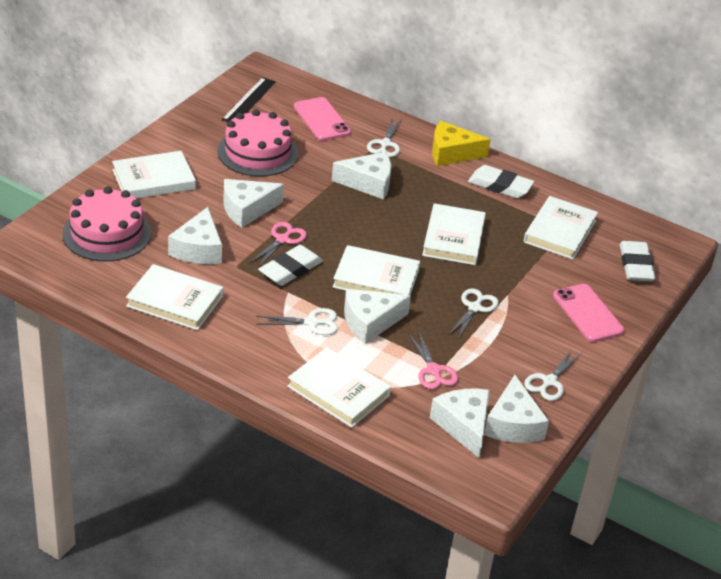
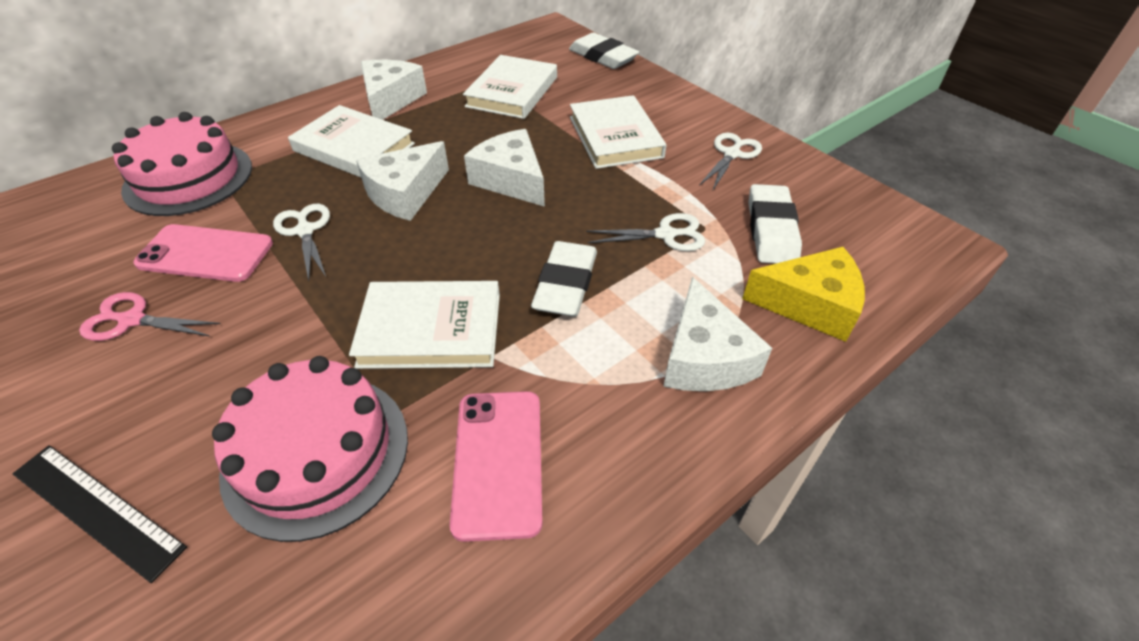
pink scissors: 2 -> 1
white book: 6 -> 4
white cheese: 6 -> 4
white scissors: 4 -> 3

